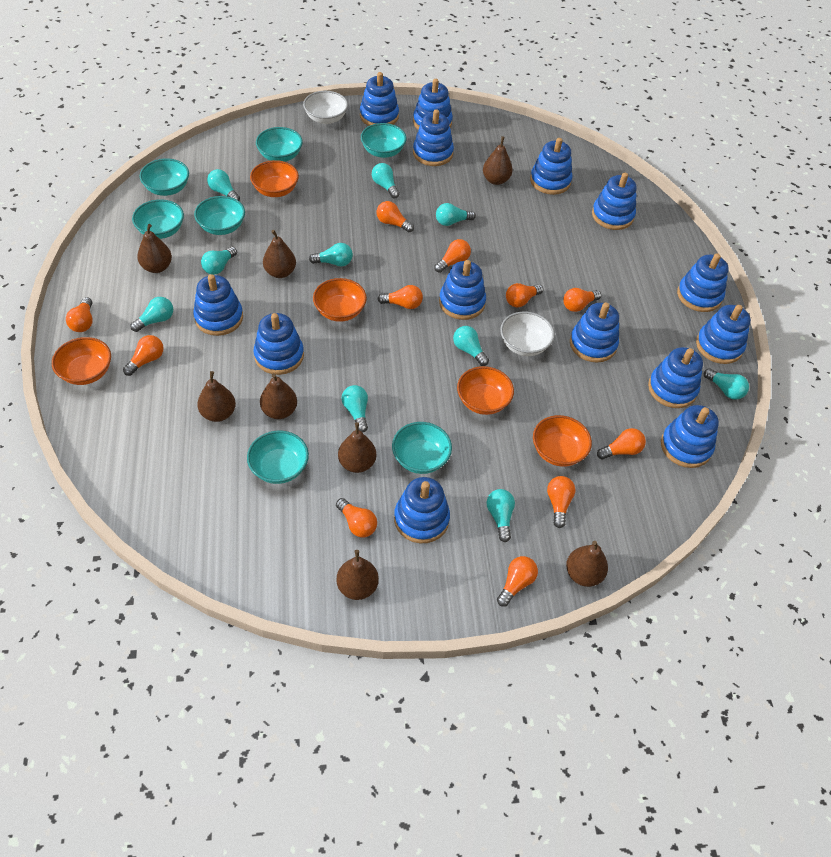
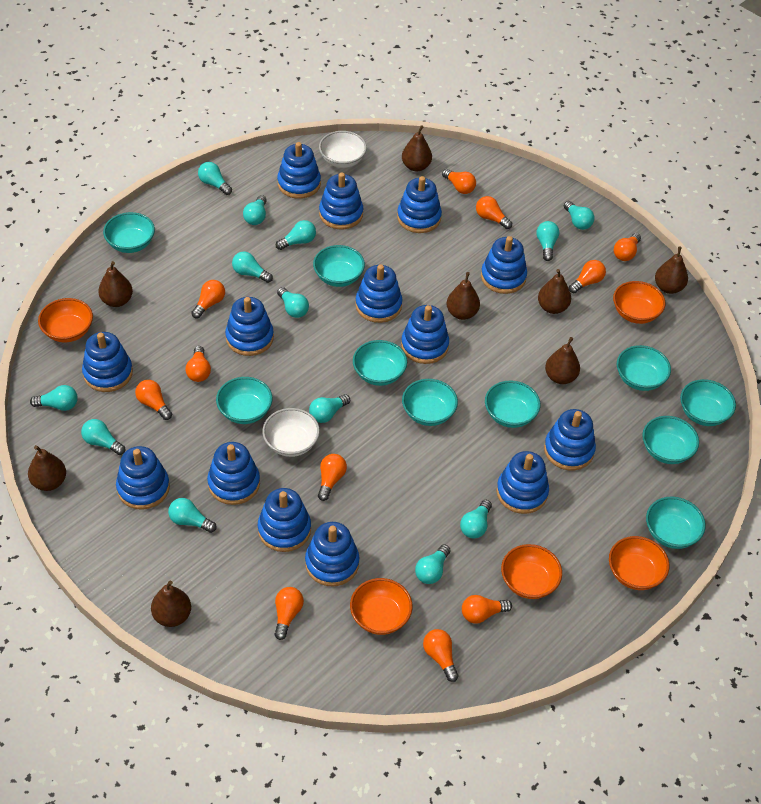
turquoise bowl: 7 -> 10
turquoise light bulb: 10 -> 13

